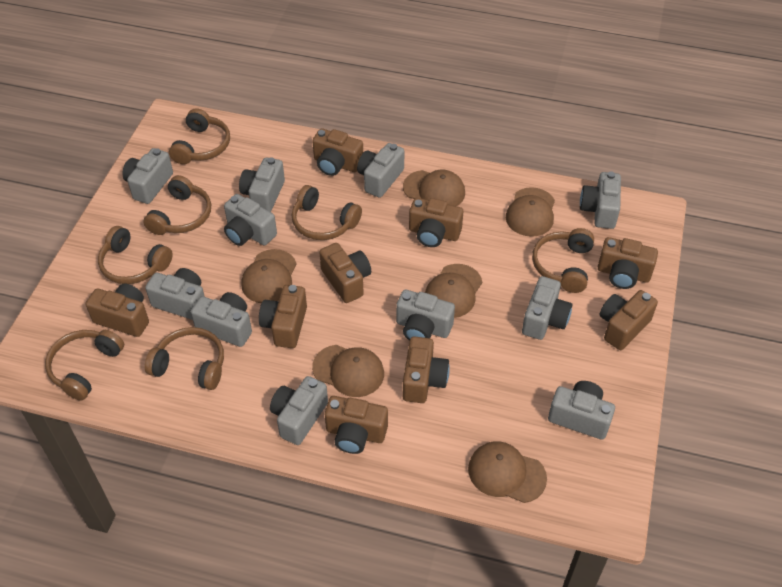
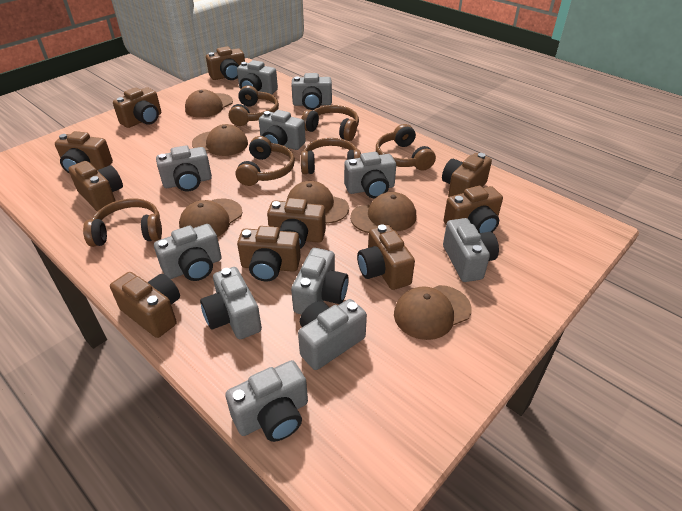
brown camera: 9 -> 10
brown headphones: 7 -> 6

